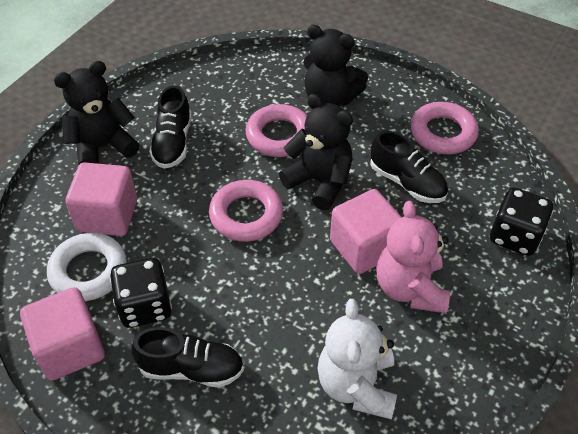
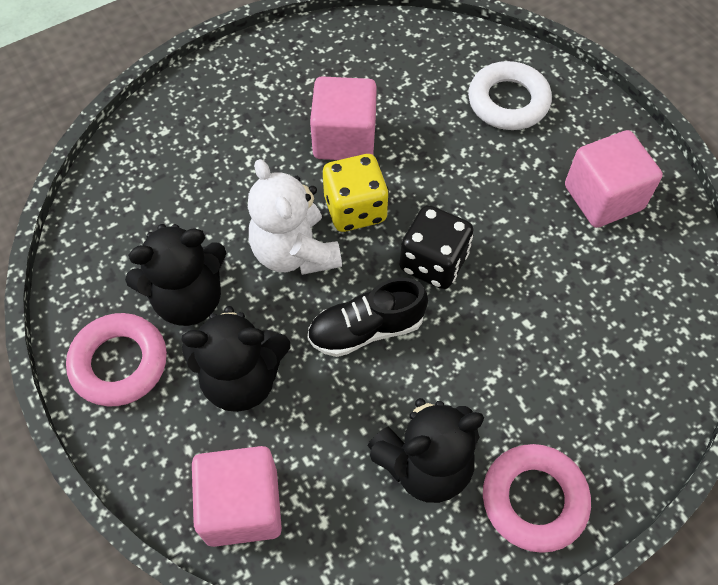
black dice: 2 -> 1
black shoe: 3 -> 1
pink ring: 3 -> 2
pink teddy bear: 1 -> 0
yellow dice: 0 -> 1

